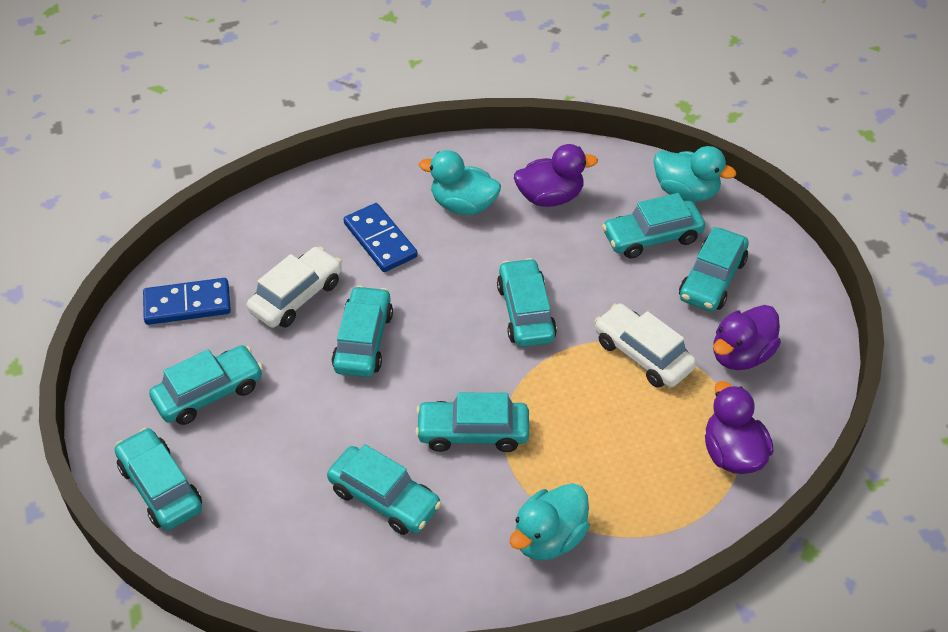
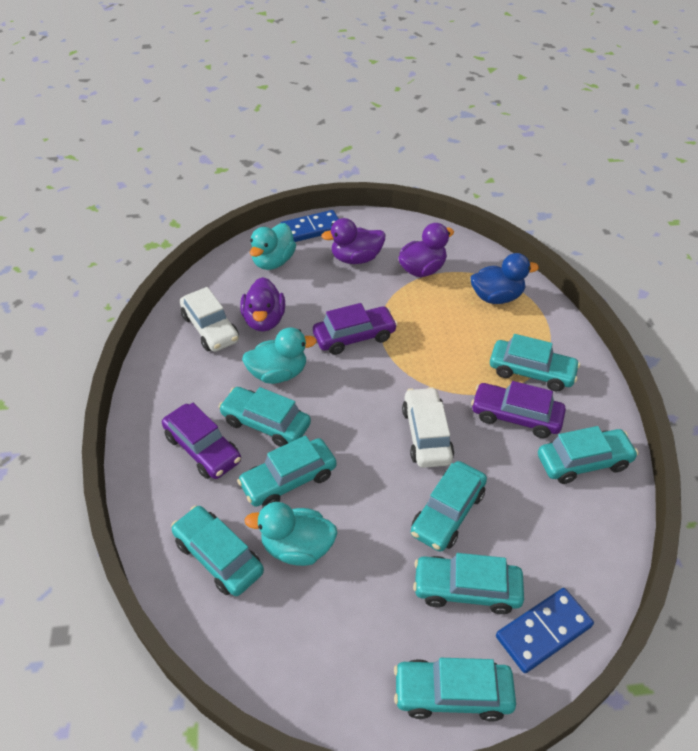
blue duck: 0 -> 1
purple car: 0 -> 3

